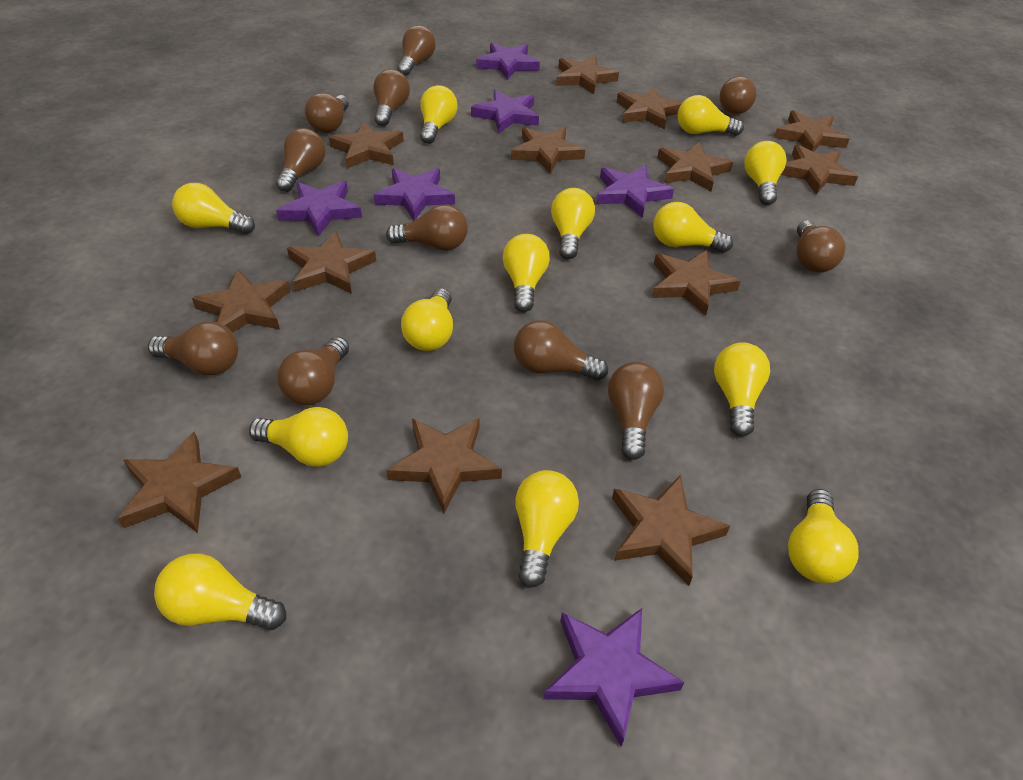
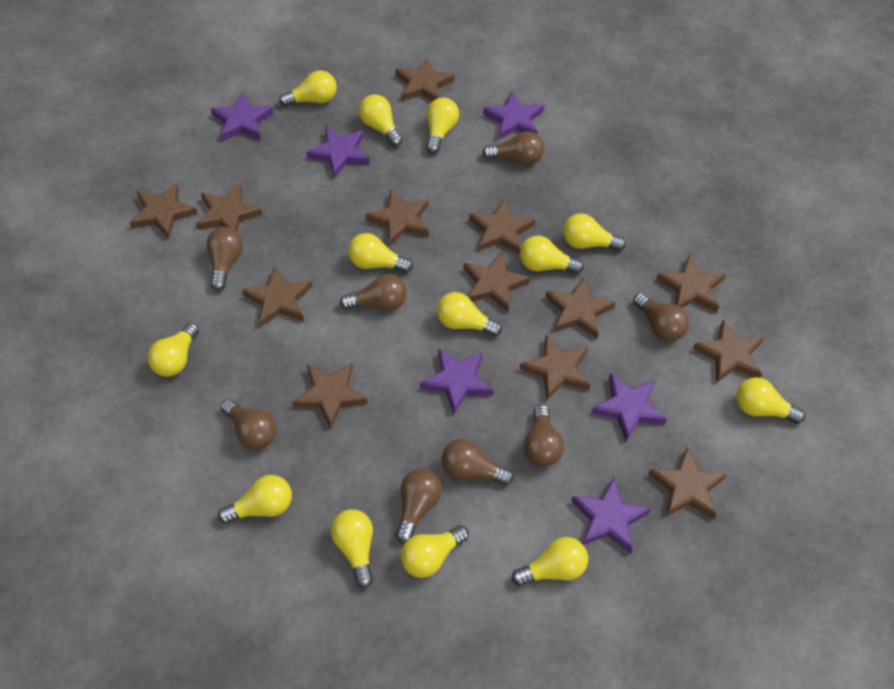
brown light bulb: 11 -> 8

